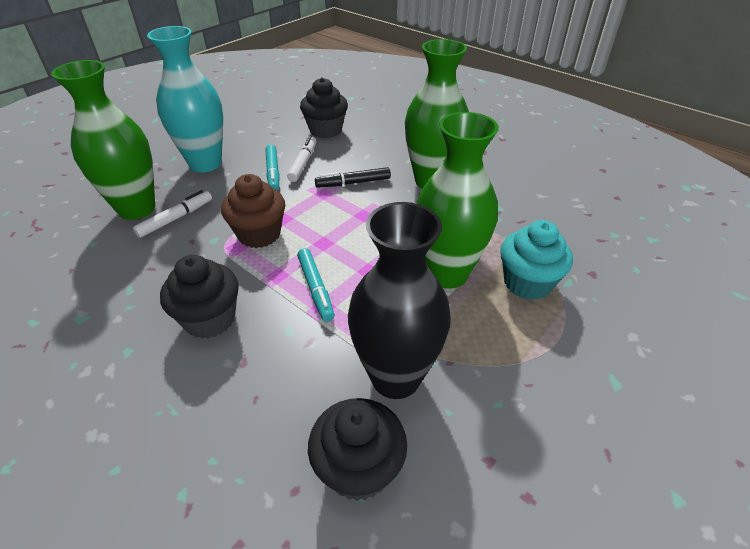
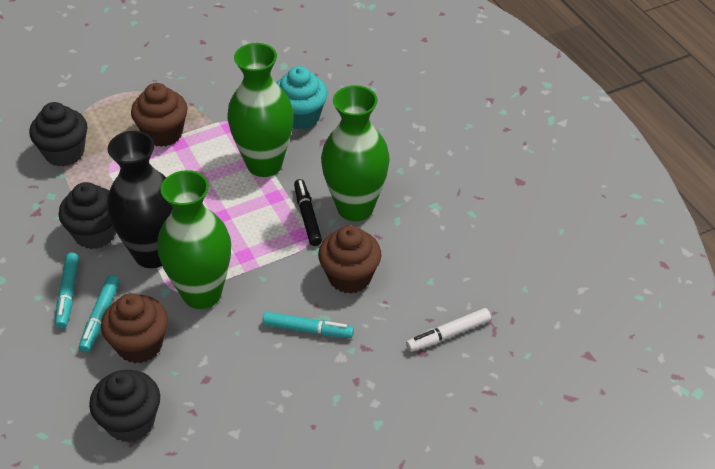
brown cupcake: 1 -> 3
turquoise marker: 2 -> 3
turquoise vase: 1 -> 0
white marker: 2 -> 1

